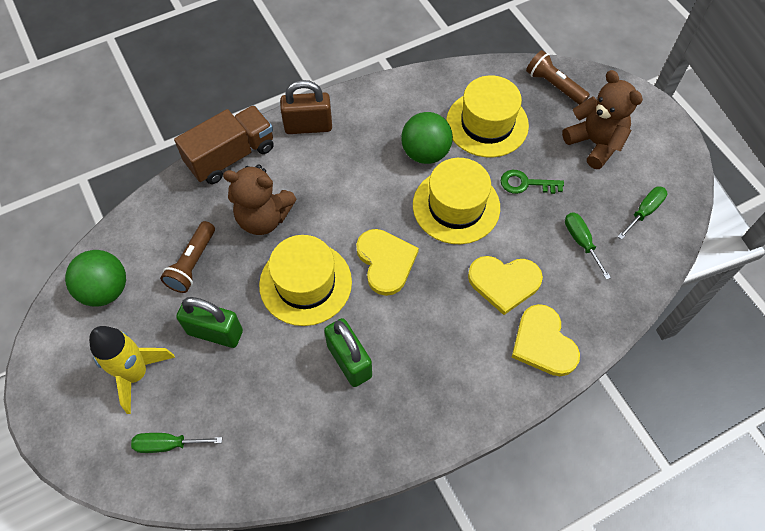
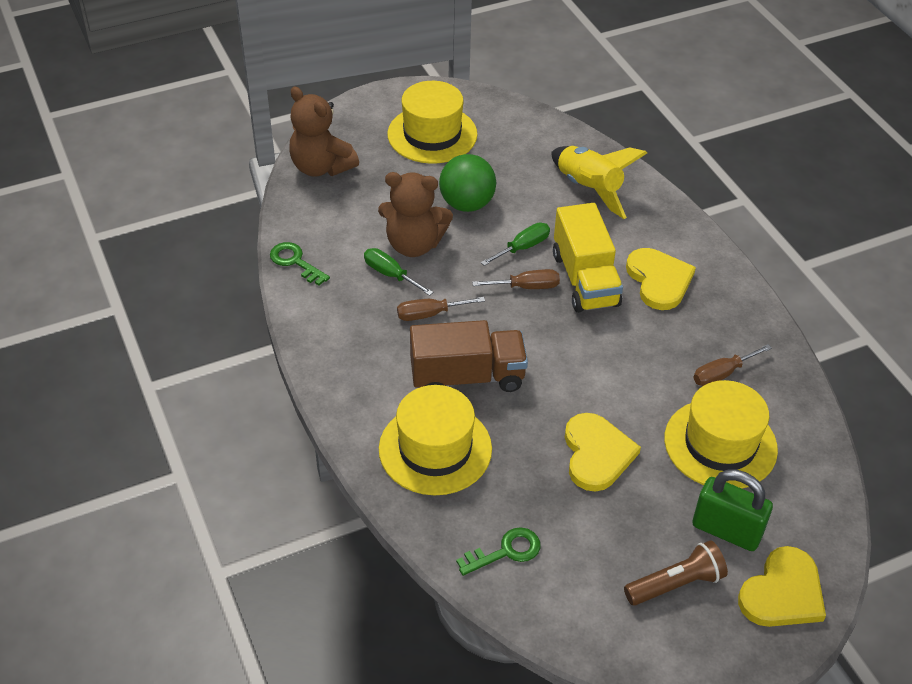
brown flashlight: 2 -> 1
brown padlock: 1 -> 0
brown screwdriver: 0 -> 3
green ball: 2 -> 1
green key: 1 -> 2
green padlock: 2 -> 1
green screwdriver: 3 -> 2
yellow truck: 0 -> 1

